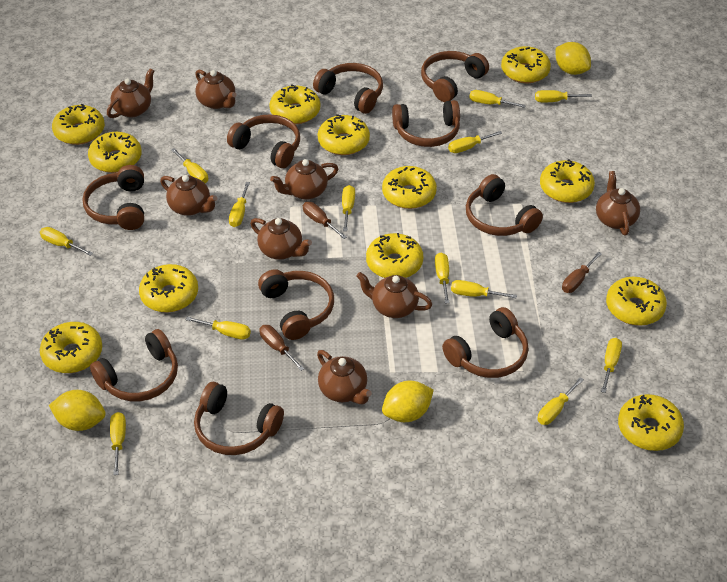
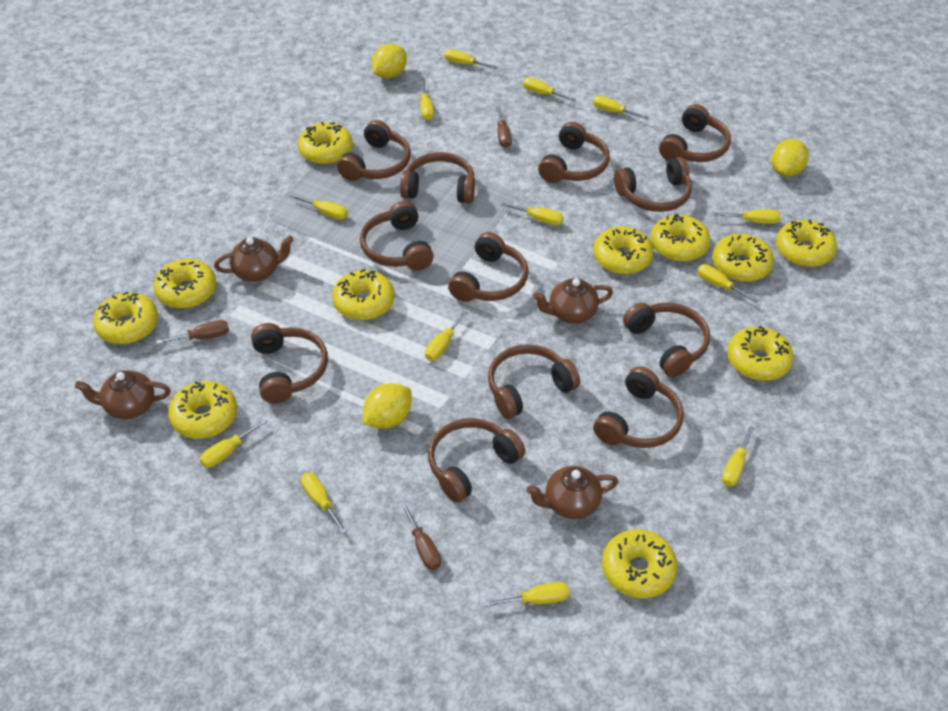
brown headphones: 10 -> 12
brown teapot: 8 -> 4
yellow donut: 12 -> 11

